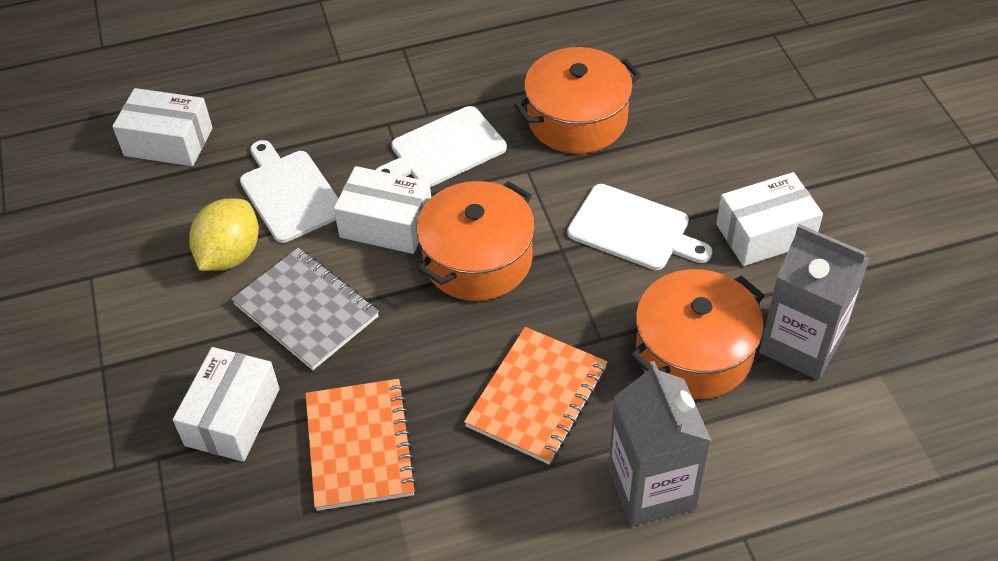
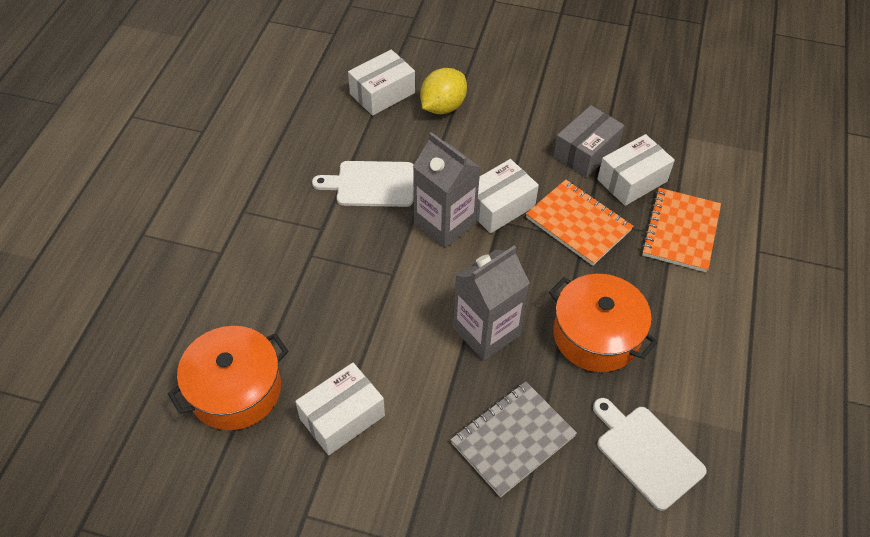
grey box: 0 -> 1
orange pot: 3 -> 2
white cutting board: 3 -> 2

